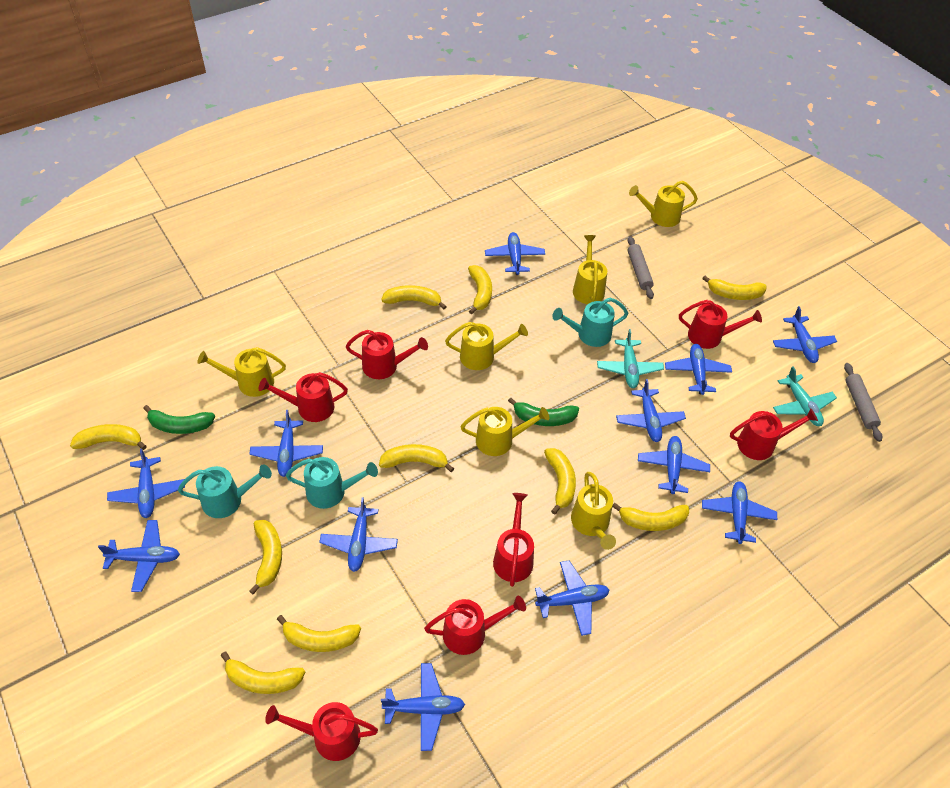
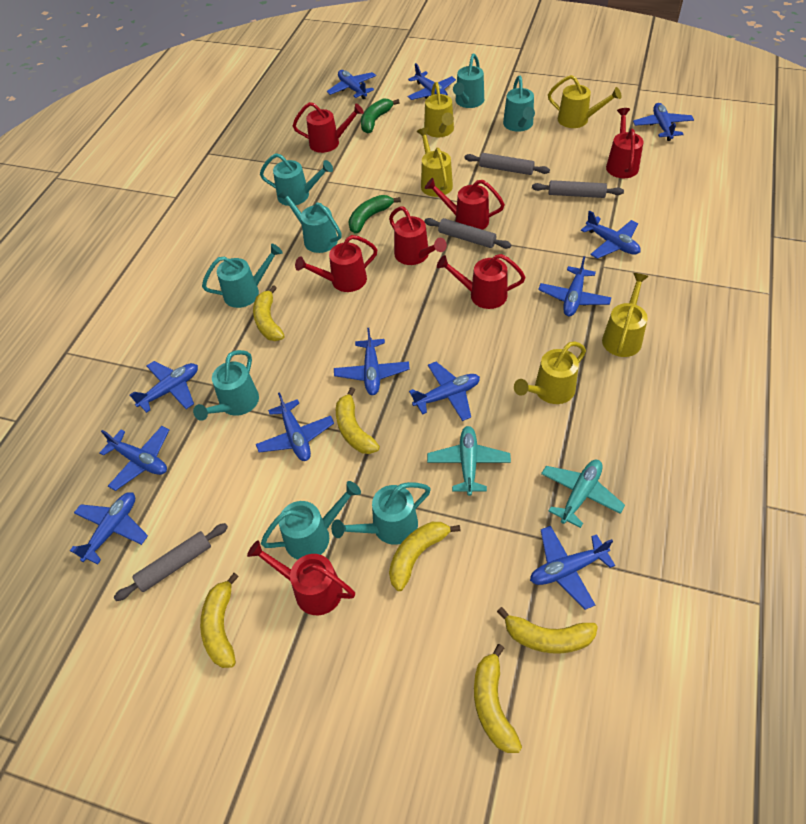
grey rolling pin: 2 -> 4
turquoise watering can: 3 -> 8
yellow banana: 10 -> 6
yellow watering can: 6 -> 5

